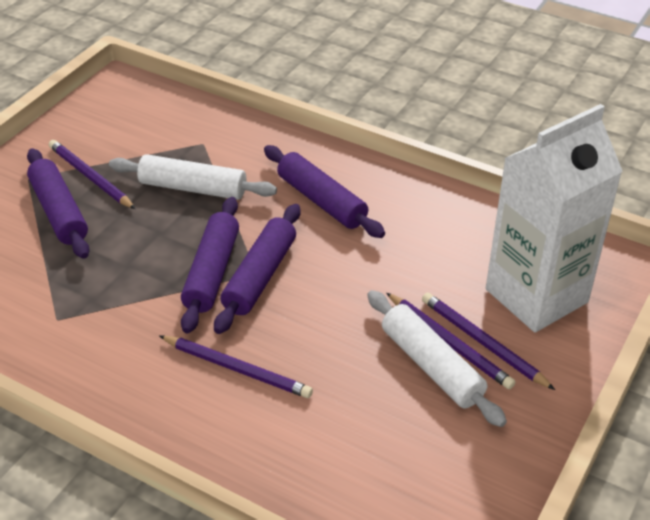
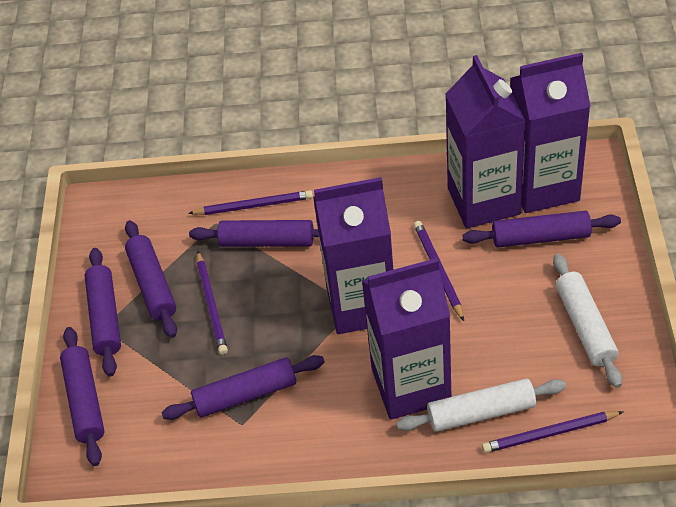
purple carton: 0 -> 4
purple rolling pin: 4 -> 6
white carton: 1 -> 0

